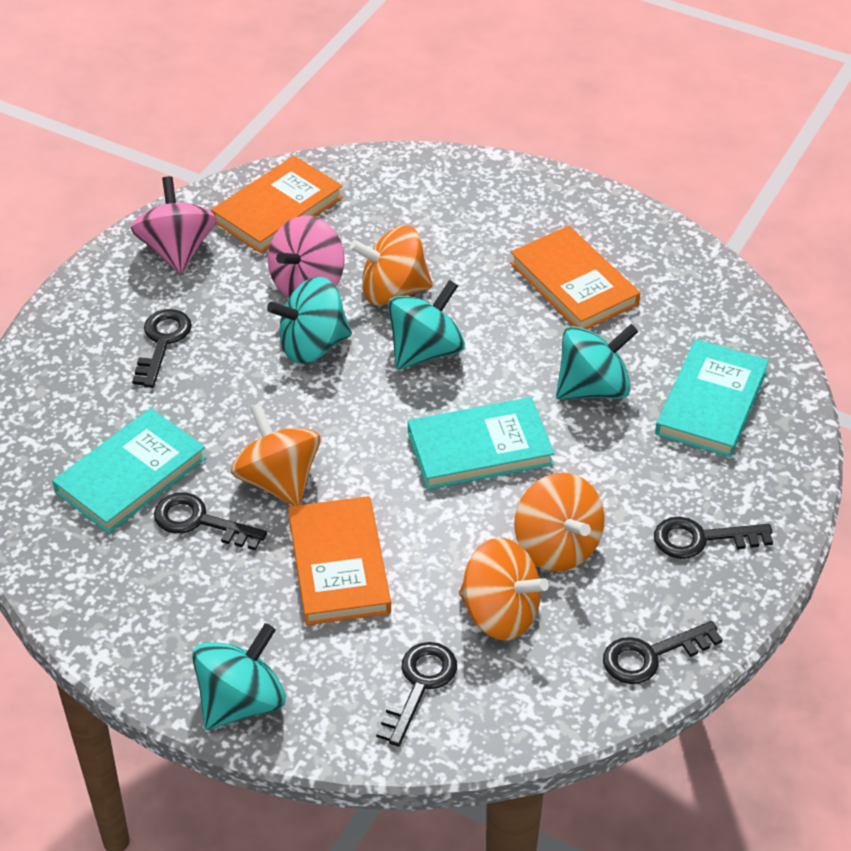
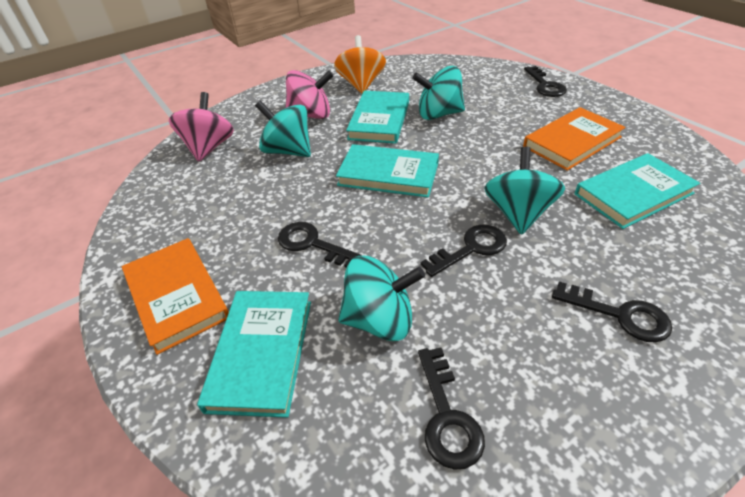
orange book: 3 -> 2
orange spinning top: 4 -> 1
turquoise book: 3 -> 4

